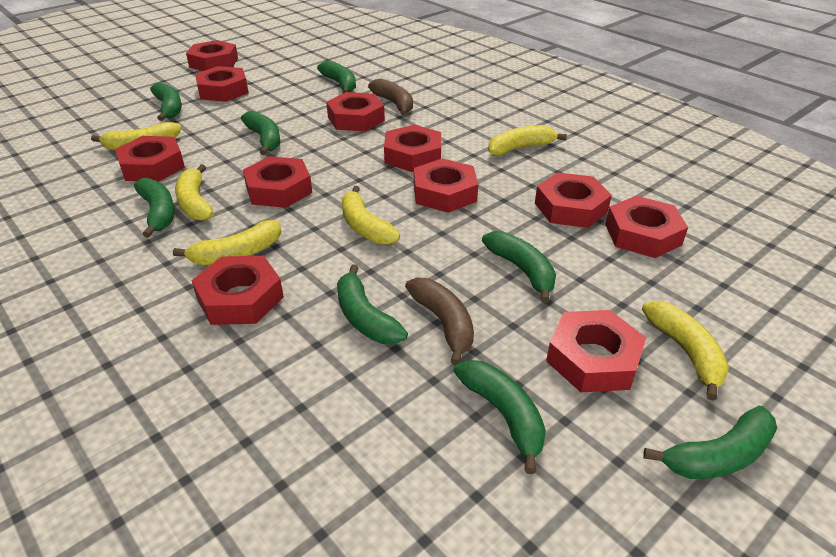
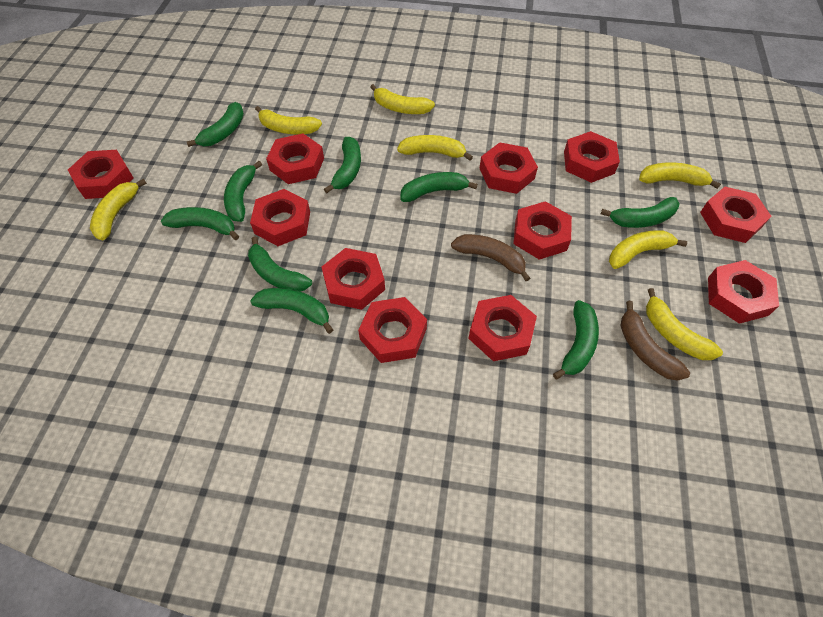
green banana: 8 -> 9
yellow banana: 6 -> 7

